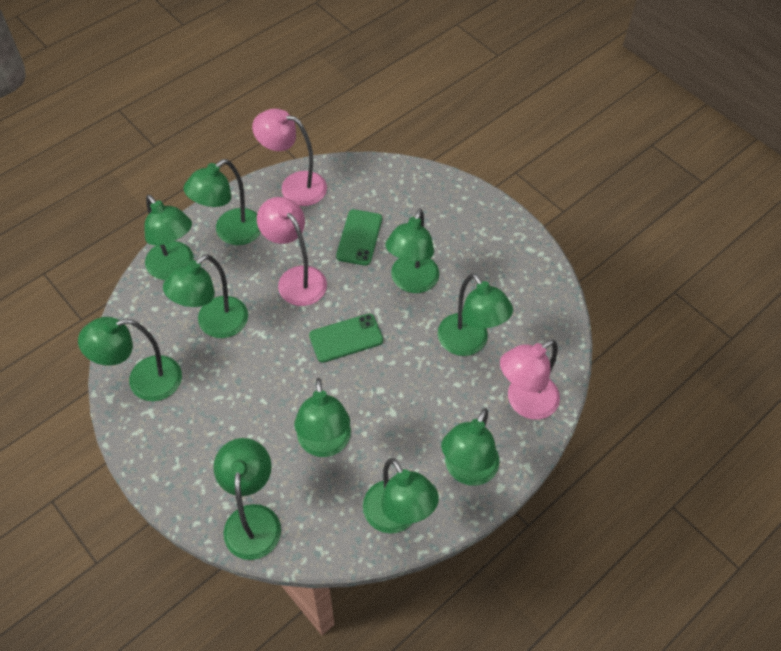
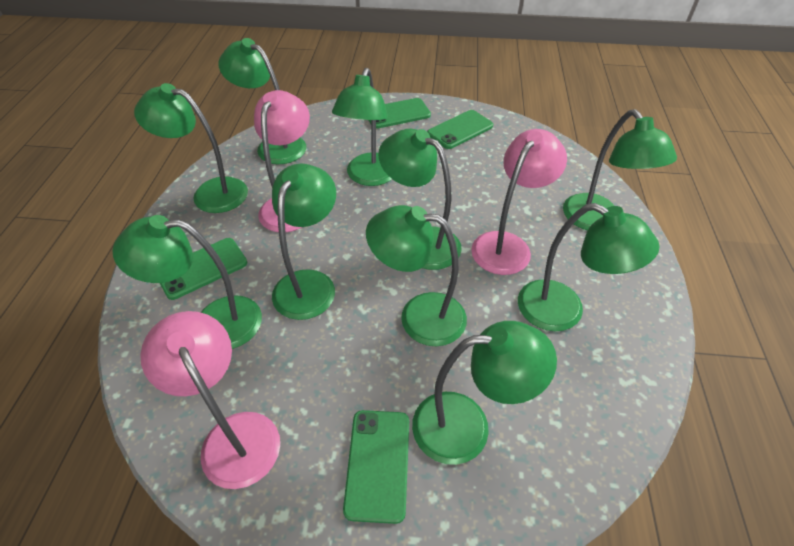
green phone: 2 -> 4

